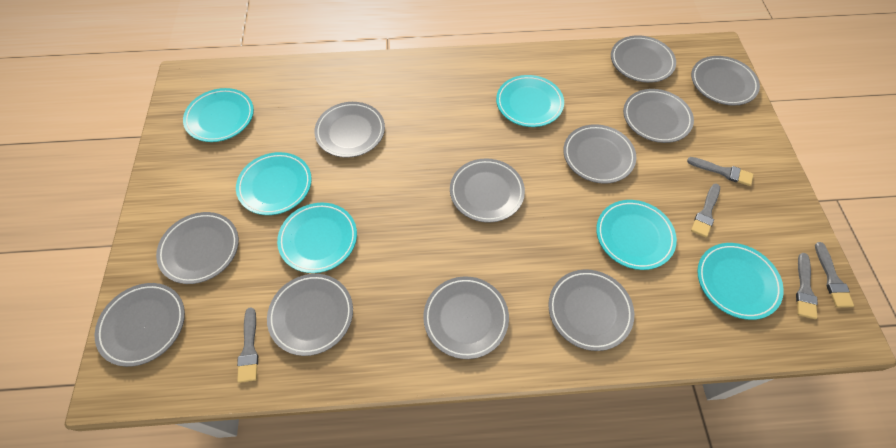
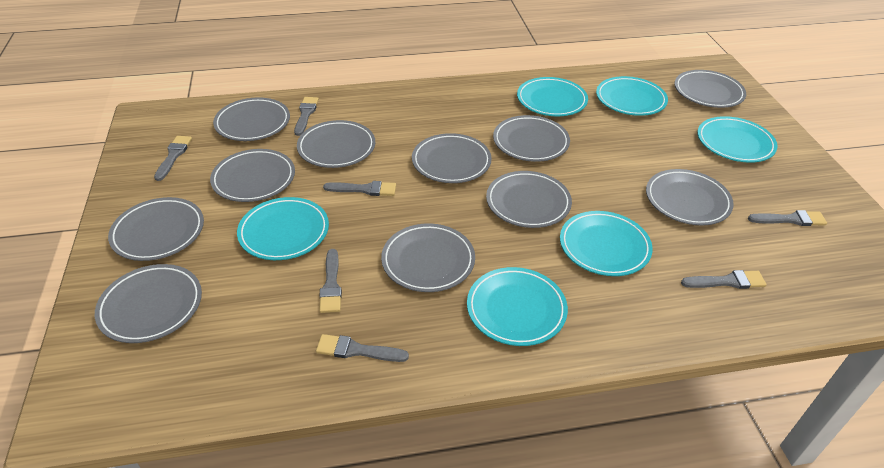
grey brush: 5 -> 7

